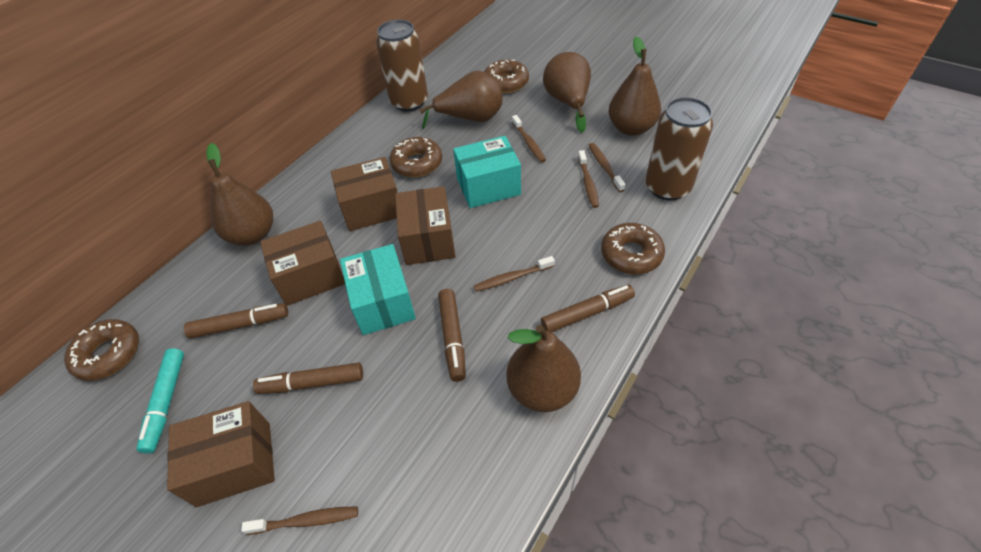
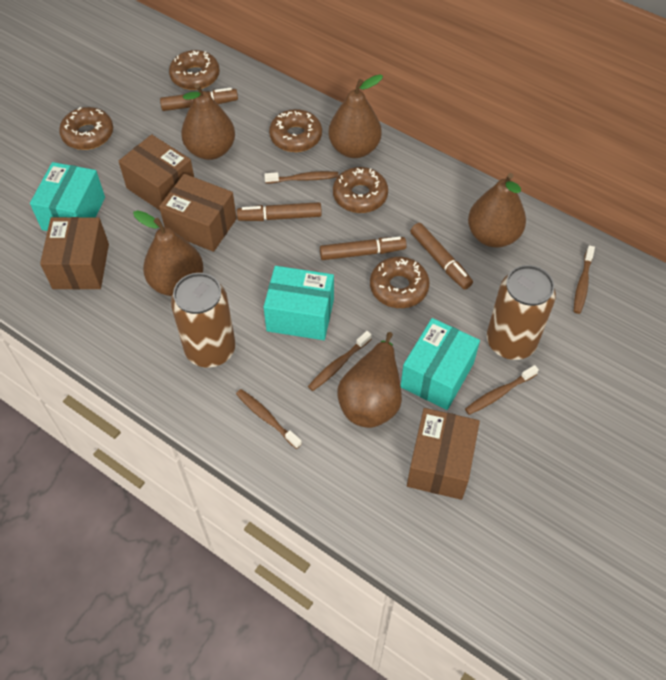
brown donut: 4 -> 5
turquoise box: 2 -> 3
turquoise marker: 1 -> 0

